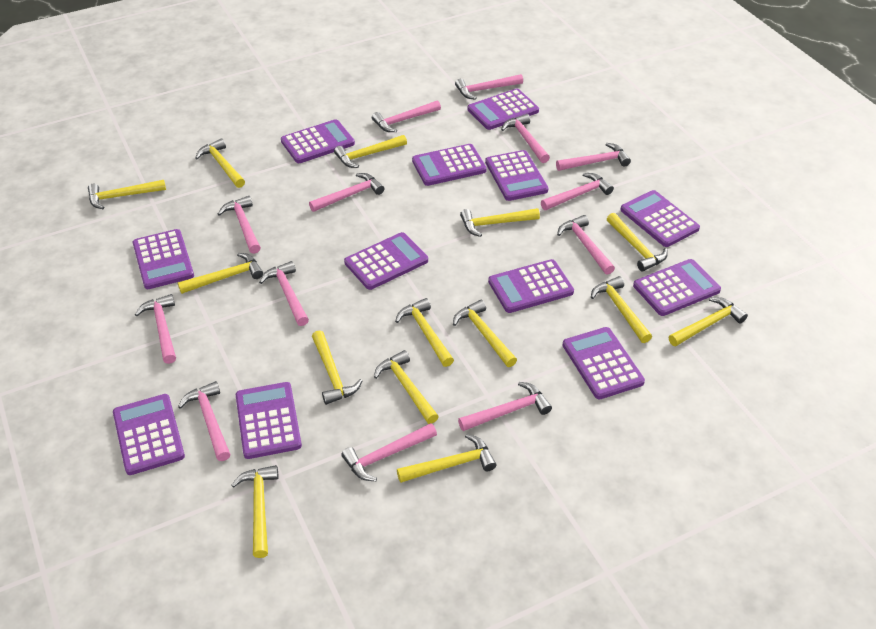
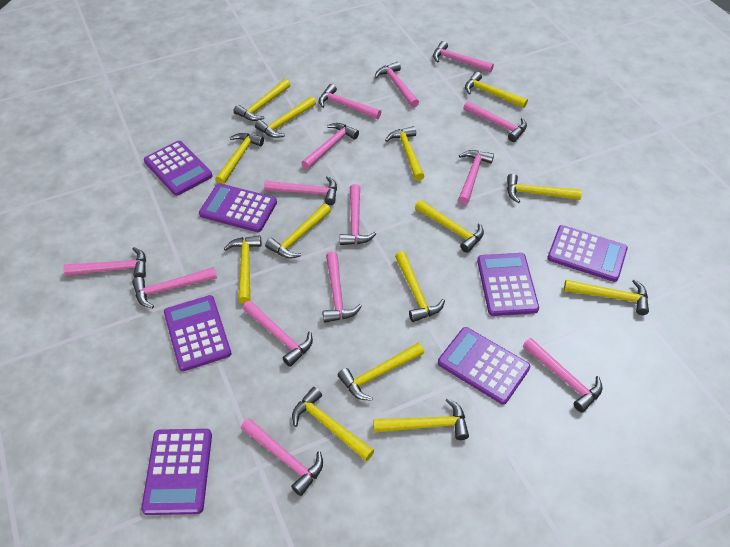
pink hammer: 13 -> 14
purple calculator: 12 -> 7

